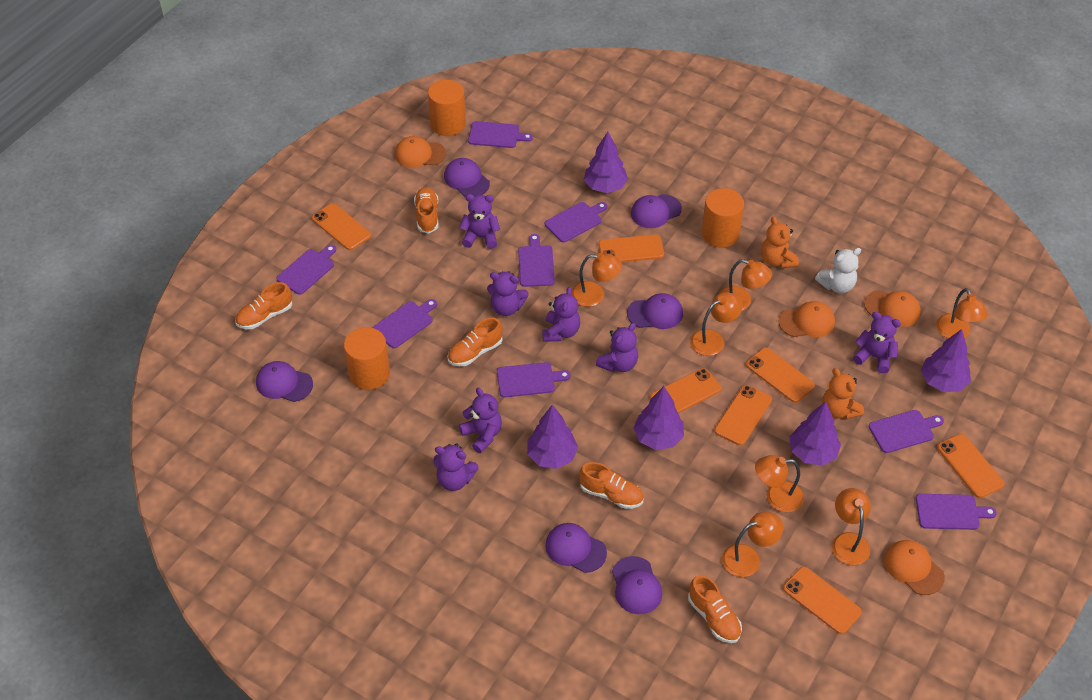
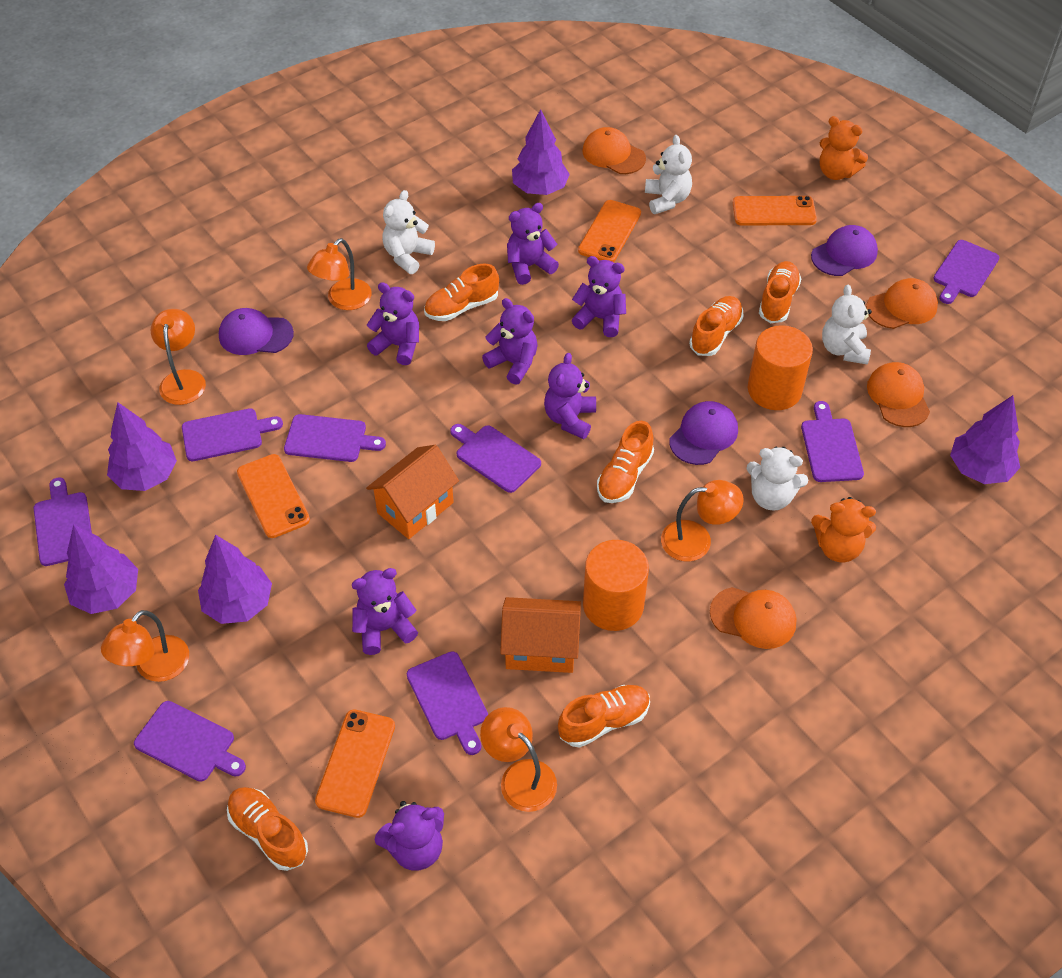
orange cylinder: 3 -> 2
orange house: 0 -> 2
orange lamp: 7 -> 5
orange phone: 7 -> 4
orange shoe: 5 -> 6
purple cap: 6 -> 3
white teddy bear: 1 -> 4

